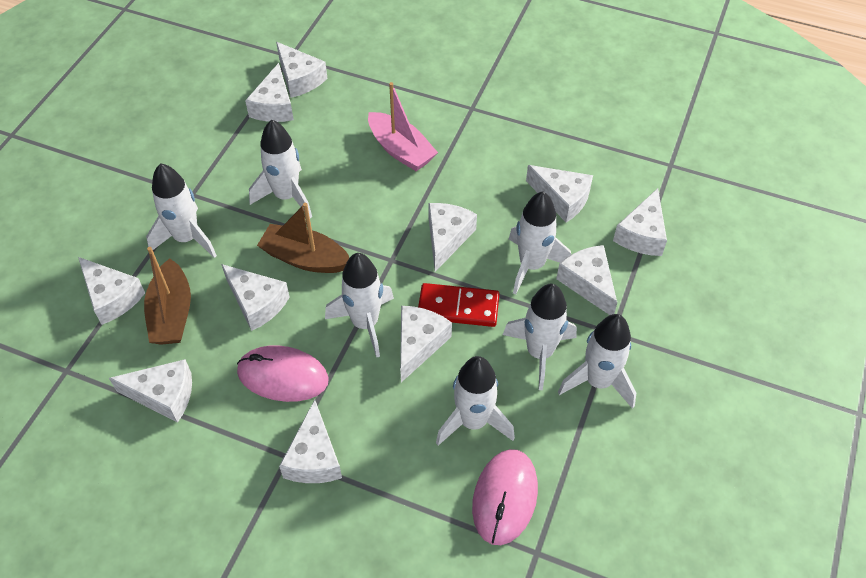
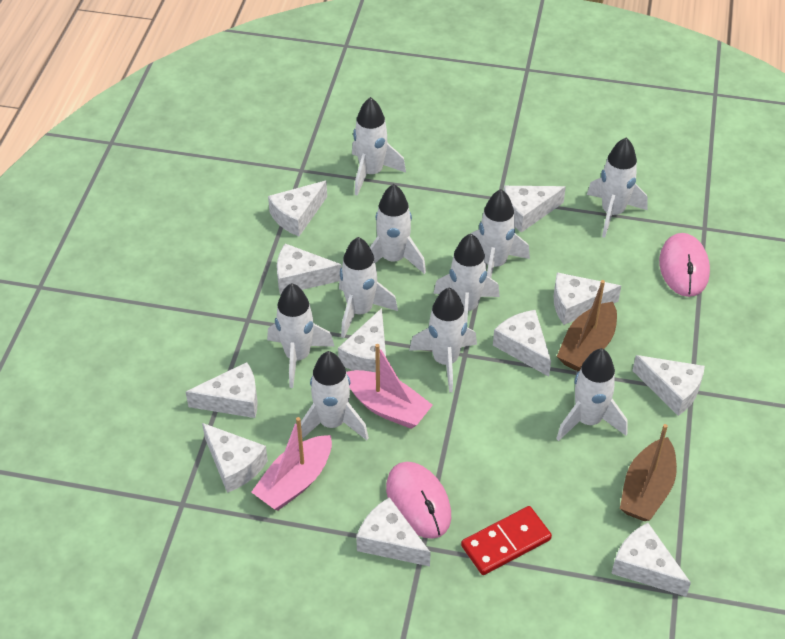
pink boat: 1 -> 2
white rocket: 7 -> 10

